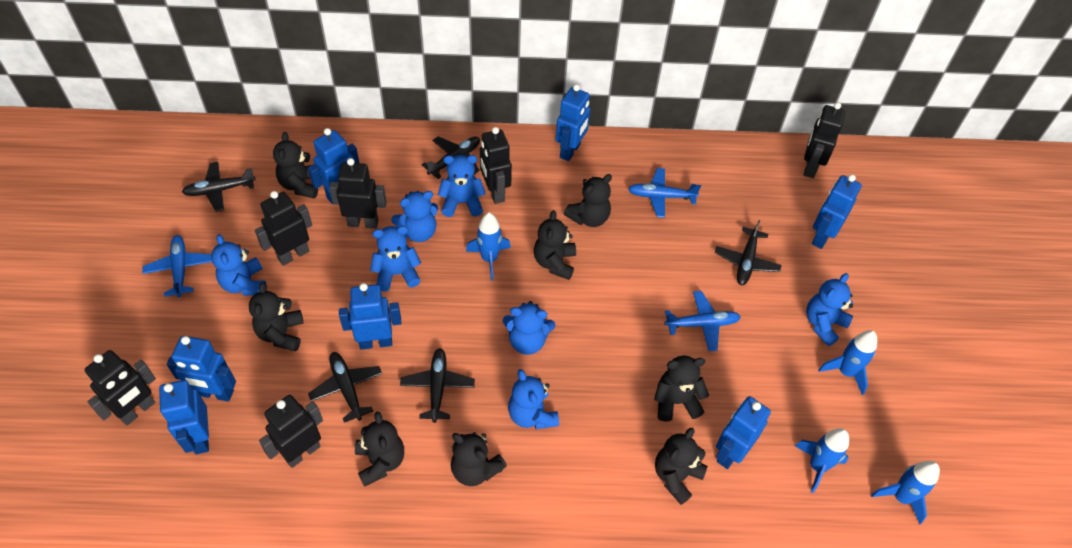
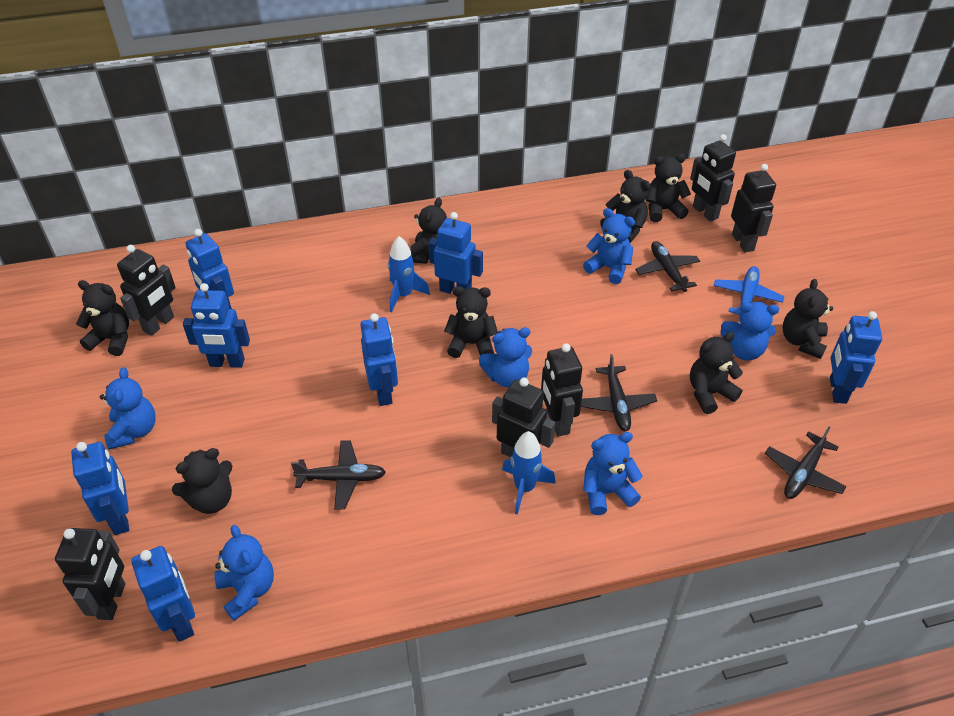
black plane: 5 -> 4
blue plane: 3 -> 1
blue rocket: 4 -> 2
blue teddy bear: 7 -> 6

